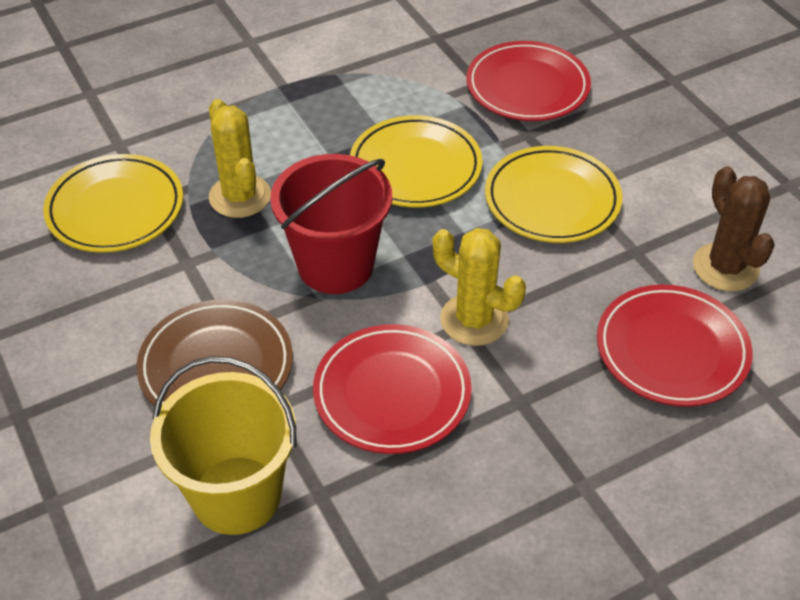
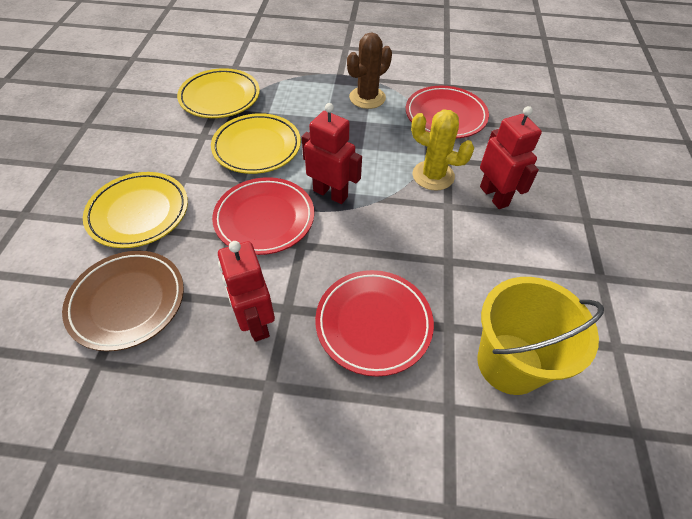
red bucket: 1 -> 0
red robot: 0 -> 3
yellow cactus: 2 -> 1

